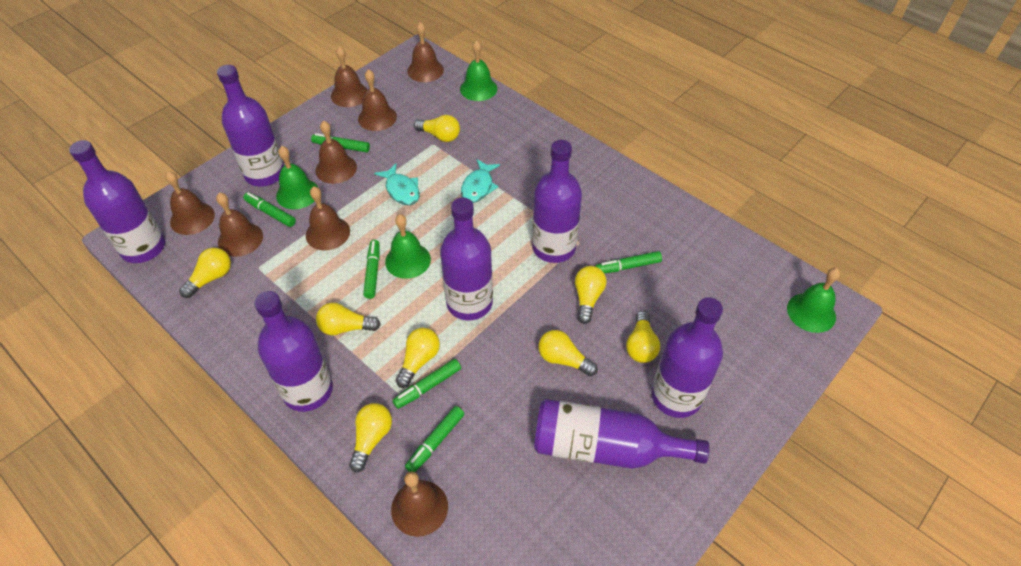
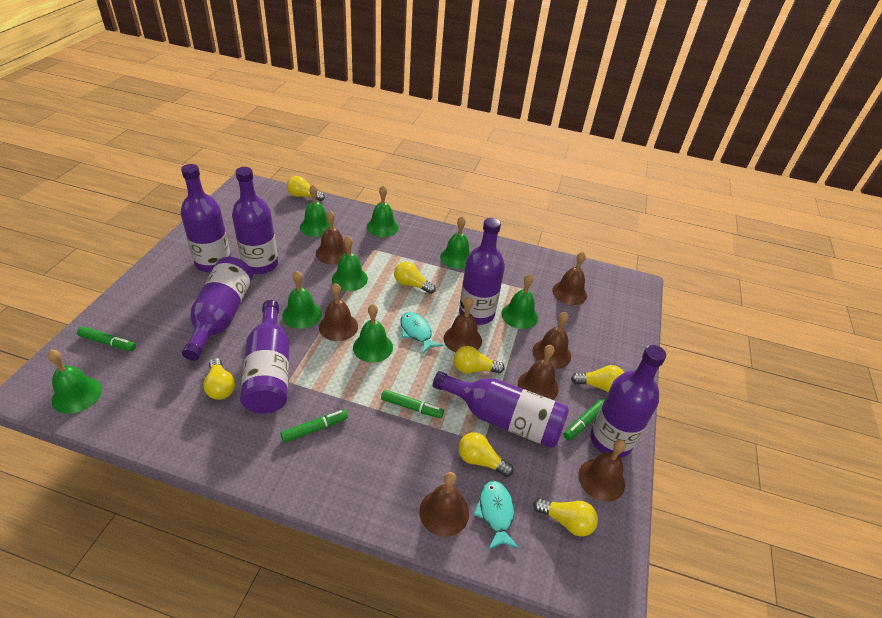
green bell: 4 -> 8
green marker: 6 -> 4
yellow light bulb: 8 -> 7

